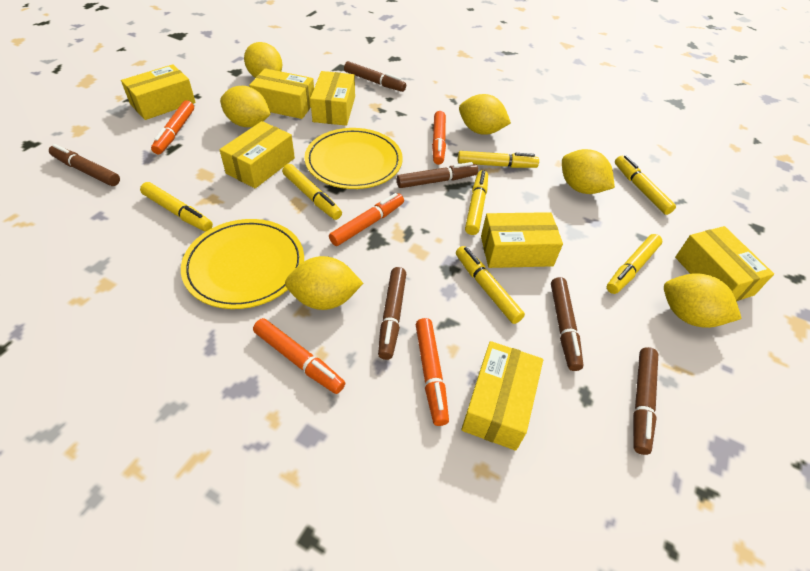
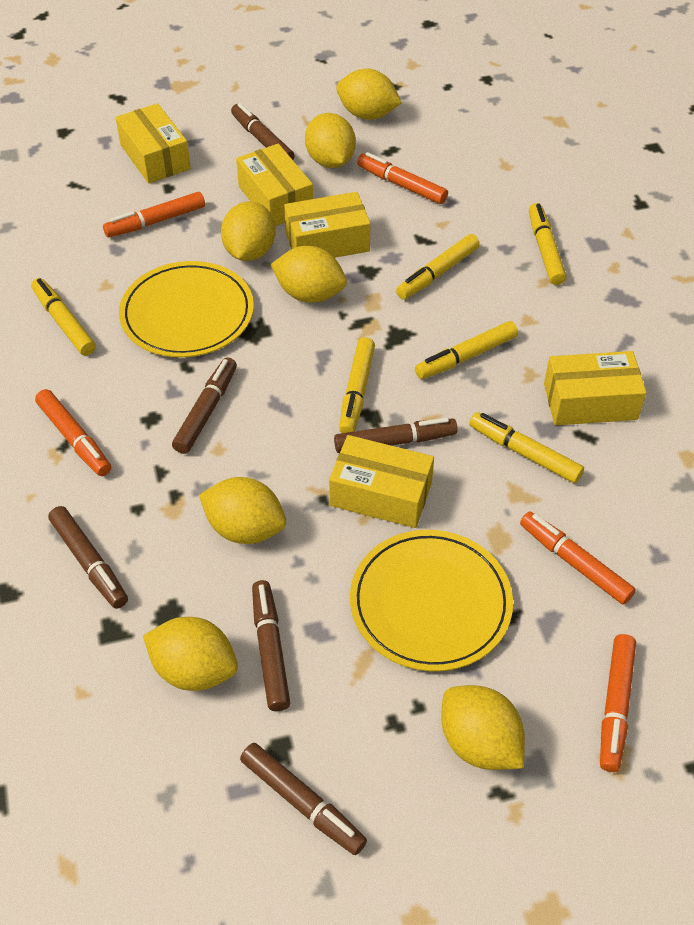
yellow box: 7 -> 5
yellow lemon: 6 -> 7
yellow marker: 7 -> 6

